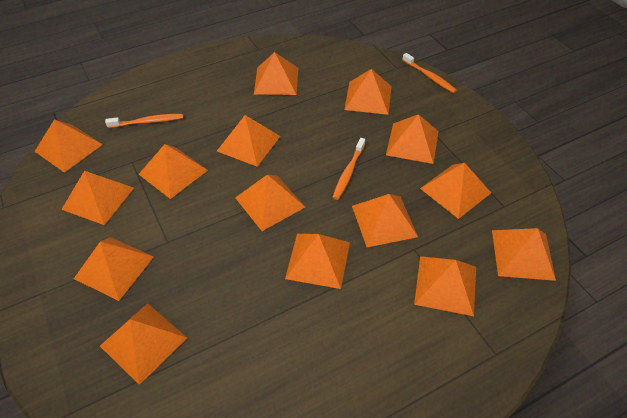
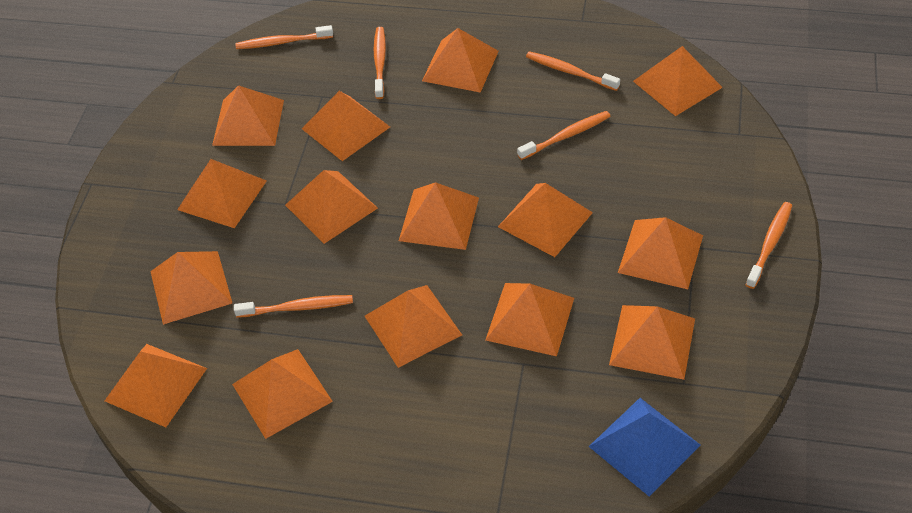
blue pyramid: 0 -> 1
orange toothbrush: 3 -> 6

